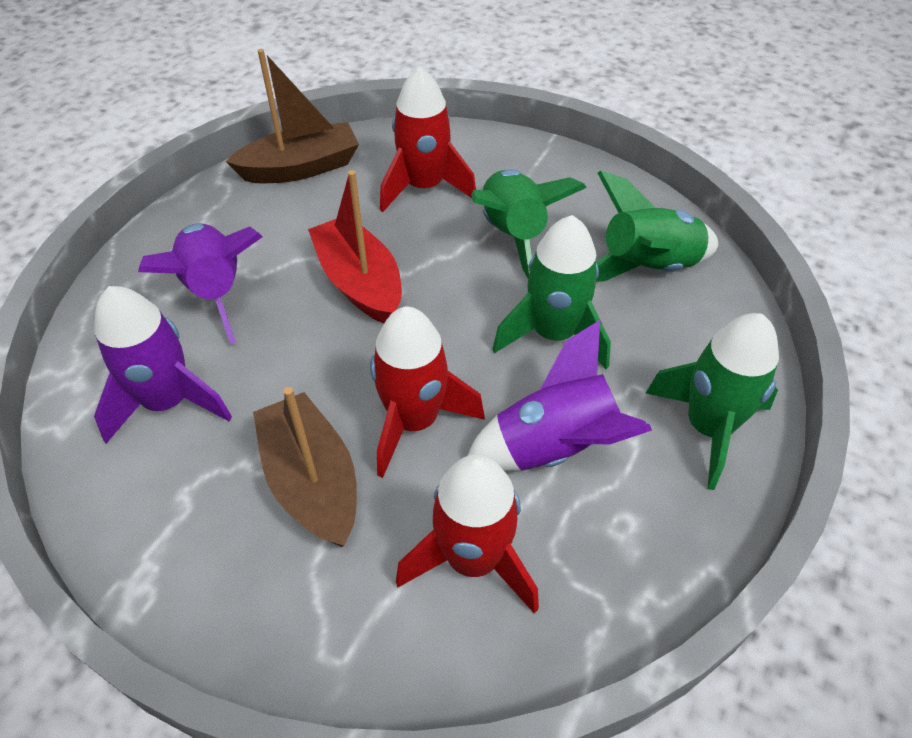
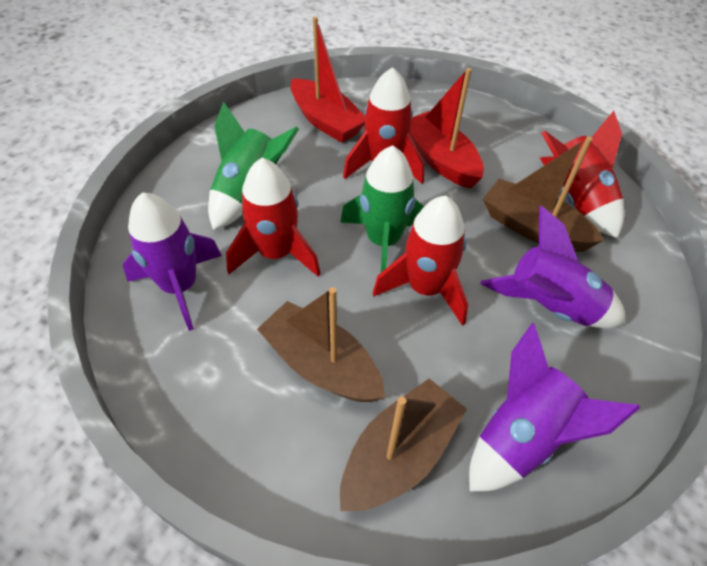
brown boat: 2 -> 3
green rocket: 4 -> 2
red boat: 1 -> 2
red rocket: 3 -> 4

